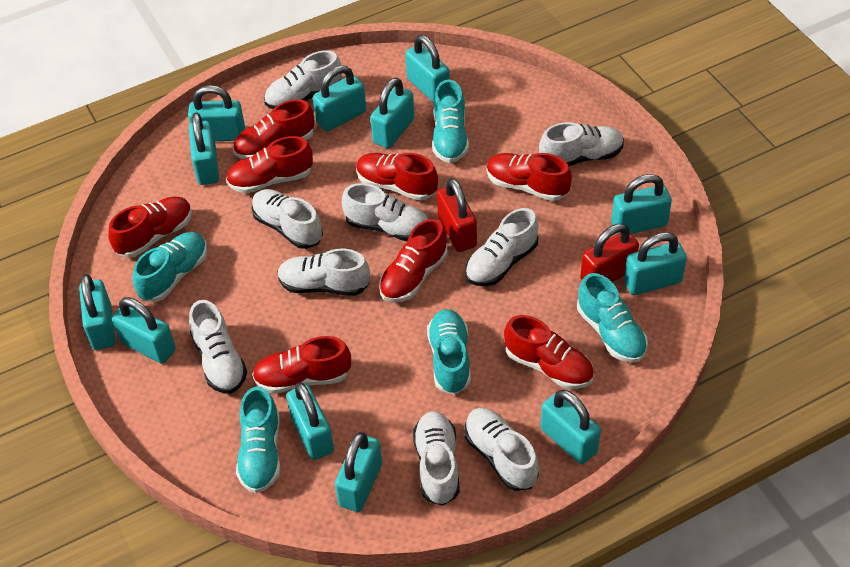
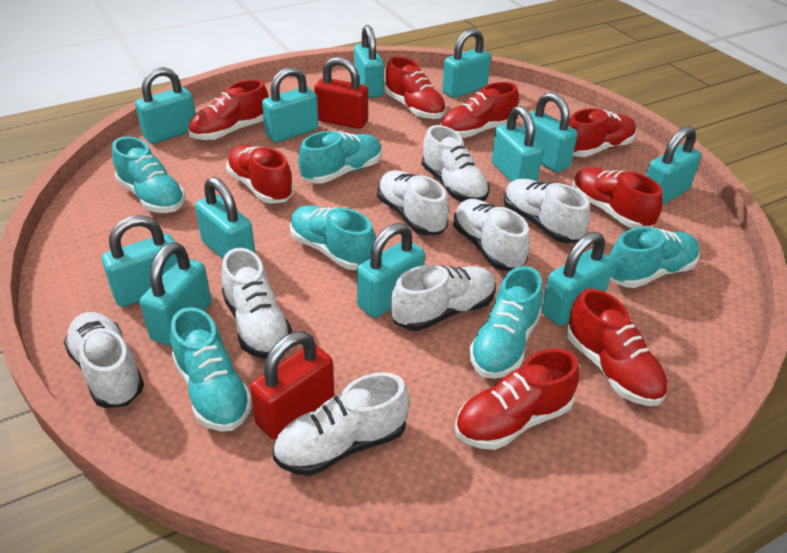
turquoise shoe: 5 -> 6
white shoe: 9 -> 8

